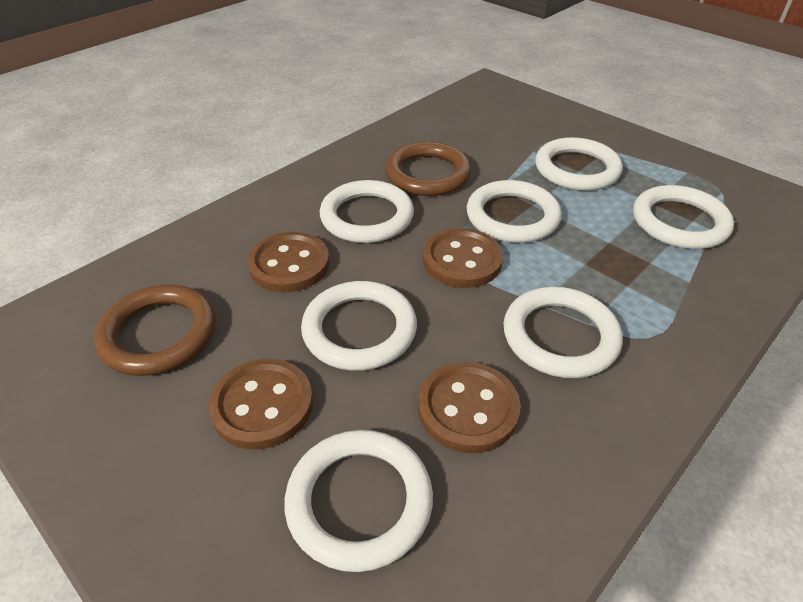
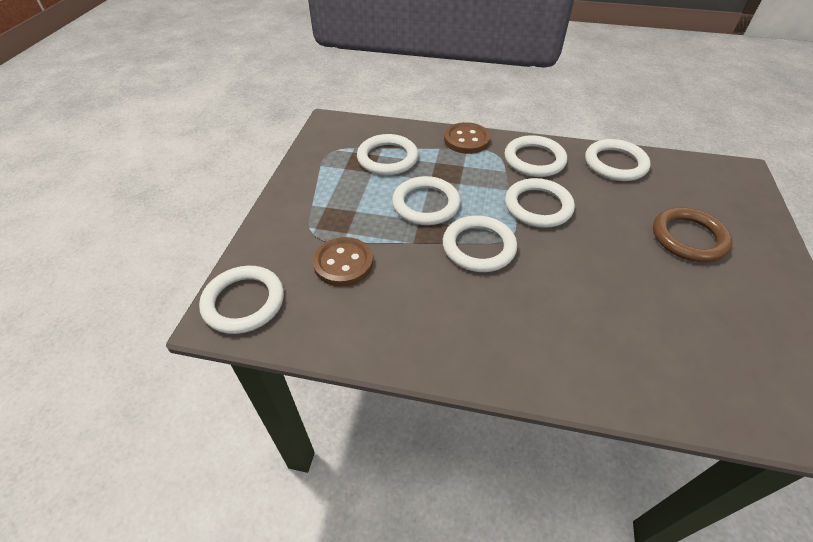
brown button: 4 -> 2
brown ring: 2 -> 1

